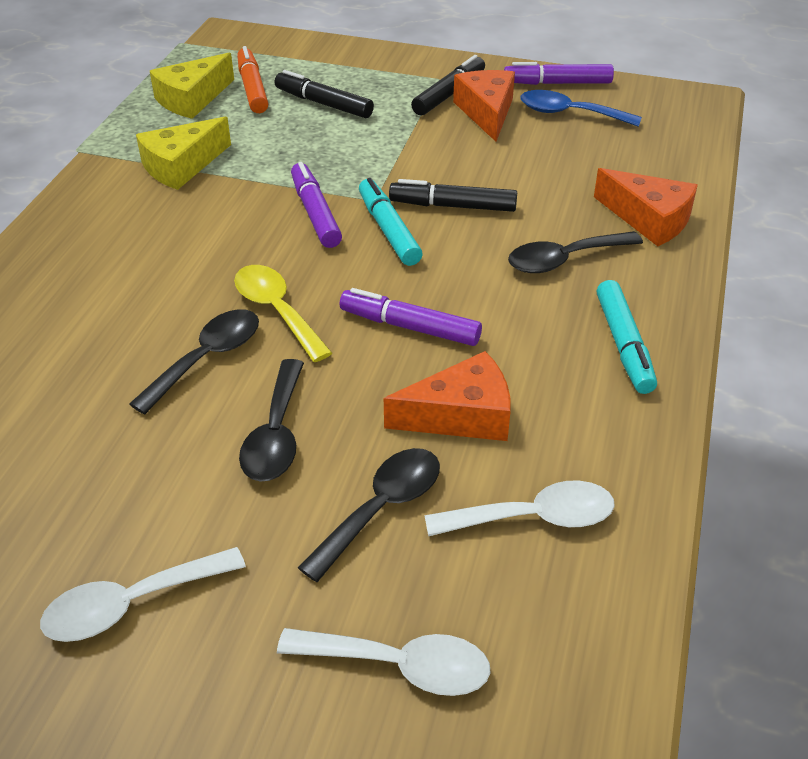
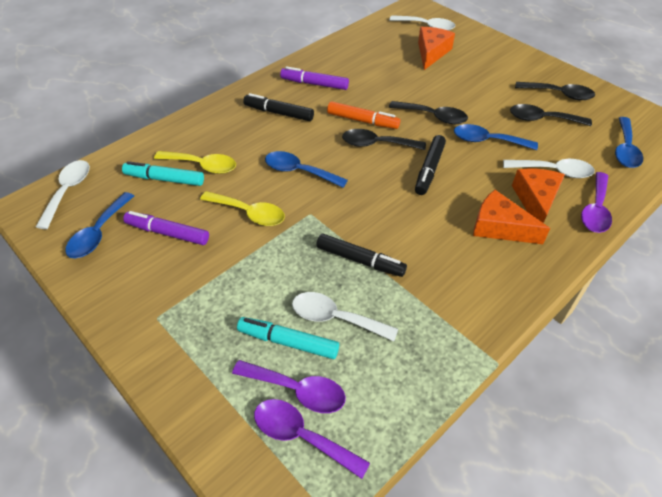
blue spoon: 1 -> 4
purple marker: 3 -> 2
purple spoon: 0 -> 3
white spoon: 3 -> 4
yellow cheese: 2 -> 0
yellow spoon: 1 -> 2

